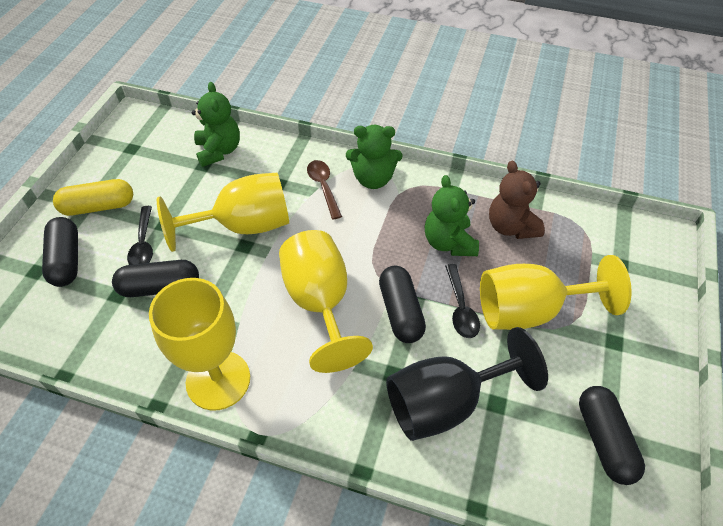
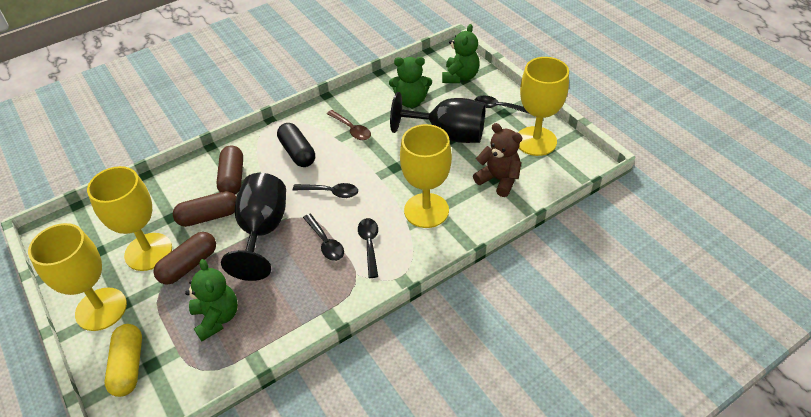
black capsule: 4 -> 1
black goblet: 1 -> 2
black spoon: 2 -> 4
brown capsule: 0 -> 3

